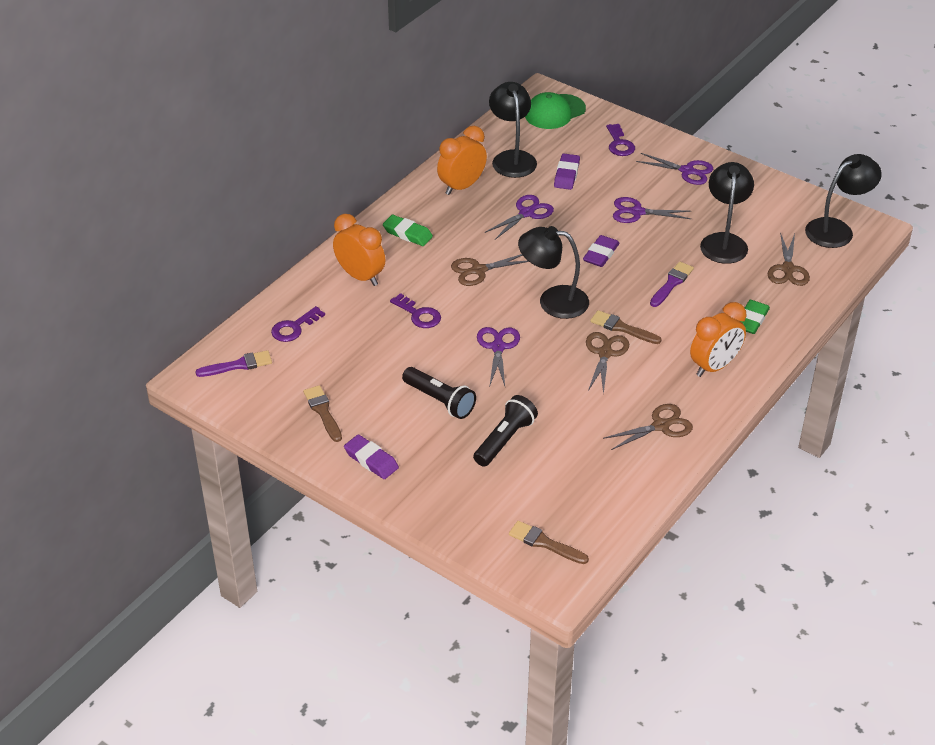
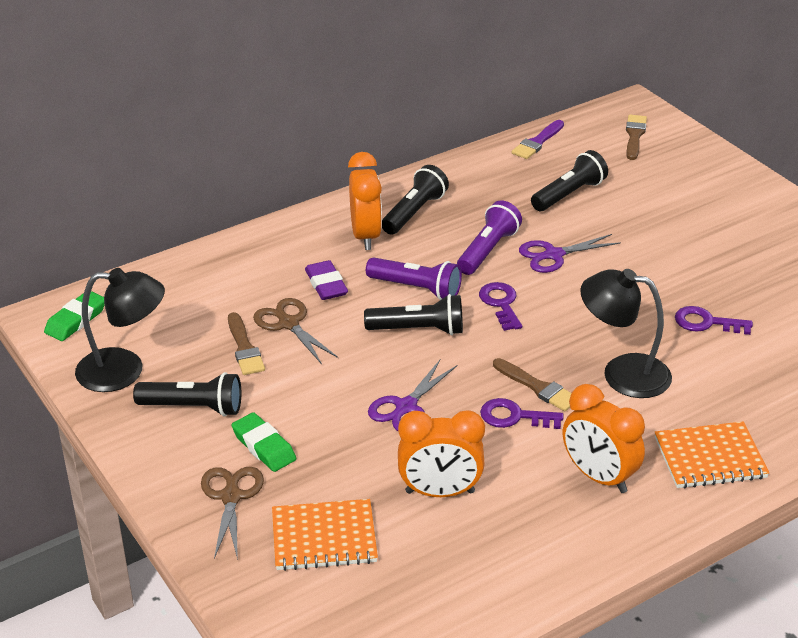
black flashlight: 2 -> 4
black lamp: 4 -> 2
brown scissors: 4 -> 2
green cap: 1 -> 0
orange notebook: 0 -> 2
purple brush: 2 -> 1
purple eraser: 3 -> 1
purple flashlight: 0 -> 2
purple scissors: 4 -> 2

